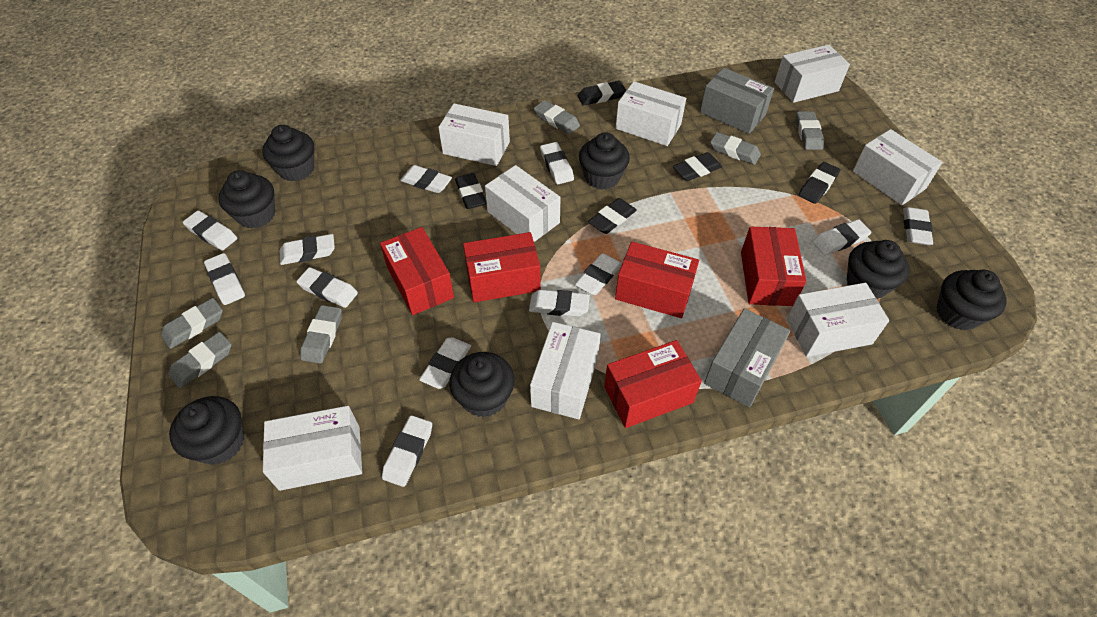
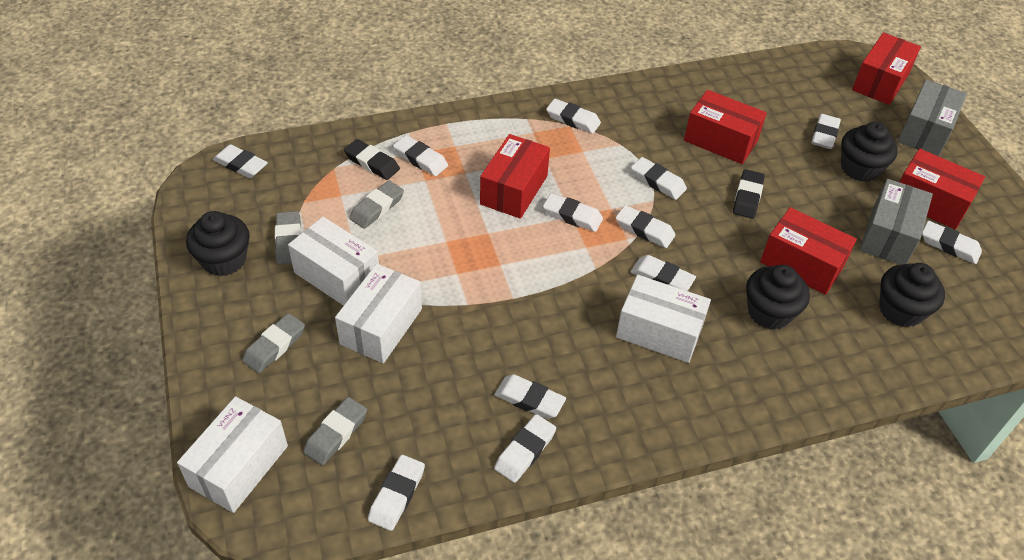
black cupcake: 7 -> 4
black eraser: 5 -> 2
grey eraser: 6 -> 4
white box: 8 -> 4

